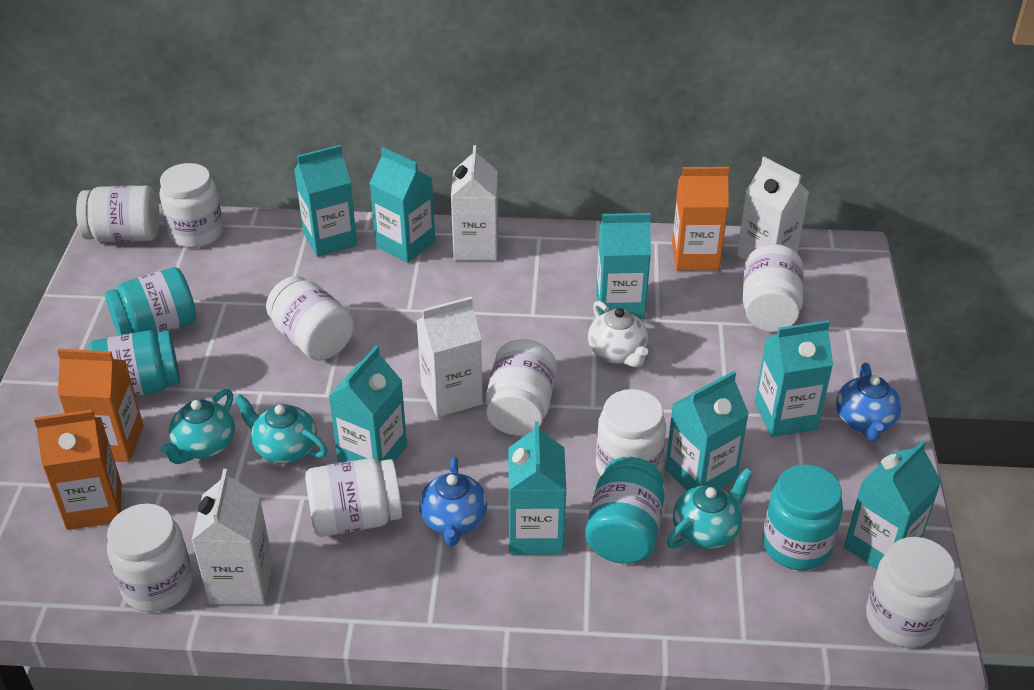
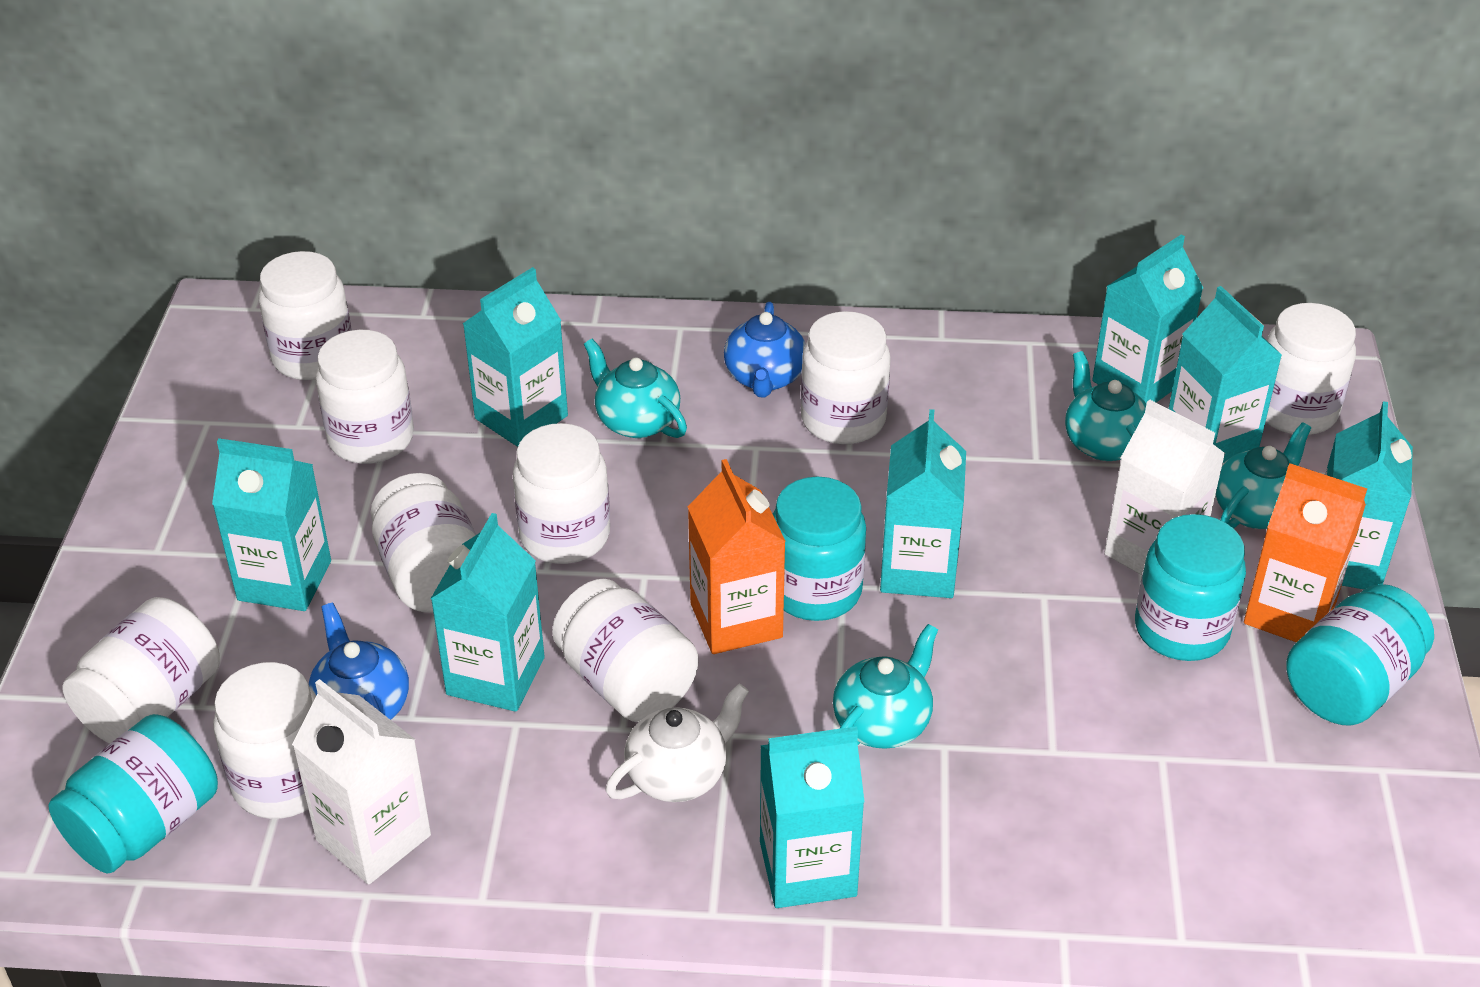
orange carton: 3 -> 2
turquoise teapot: 3 -> 4
white carton: 4 -> 2

